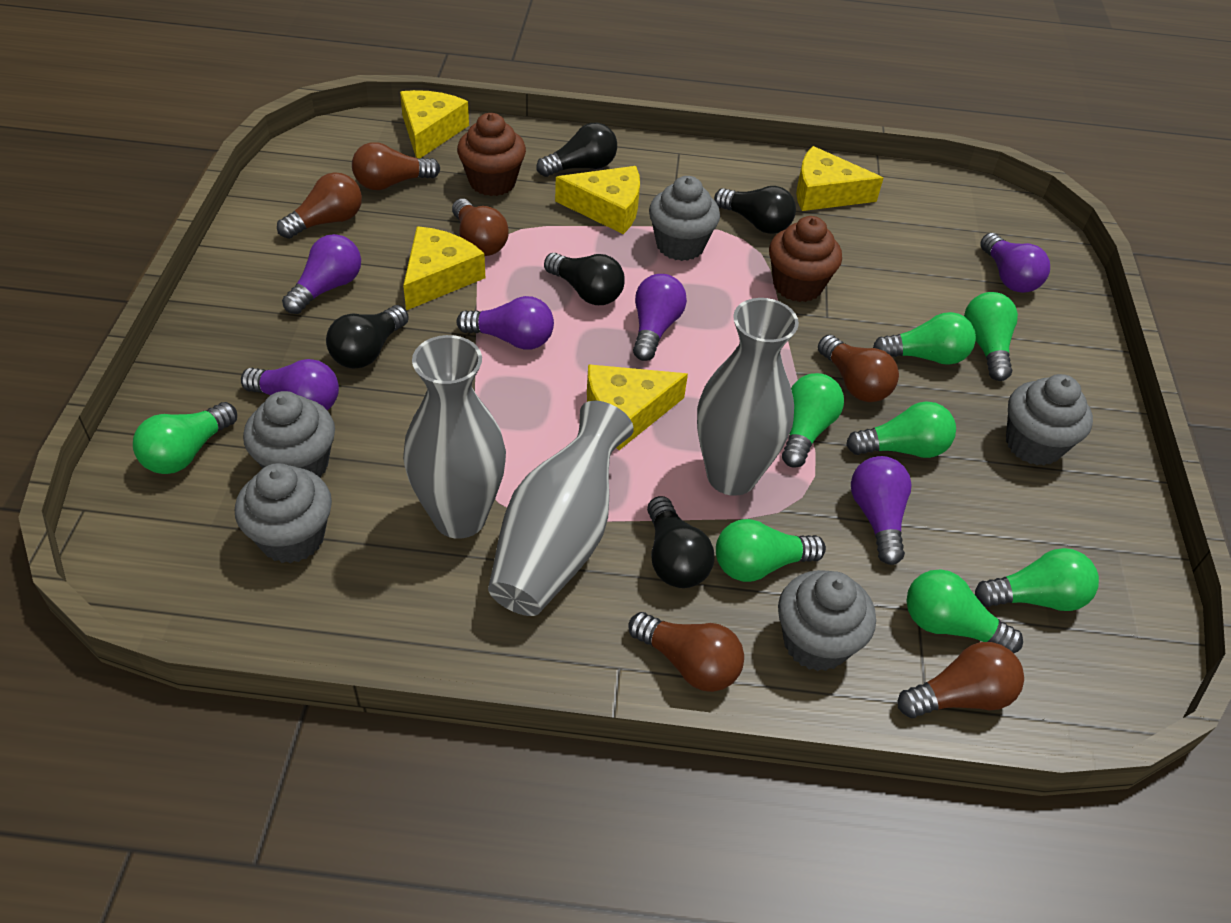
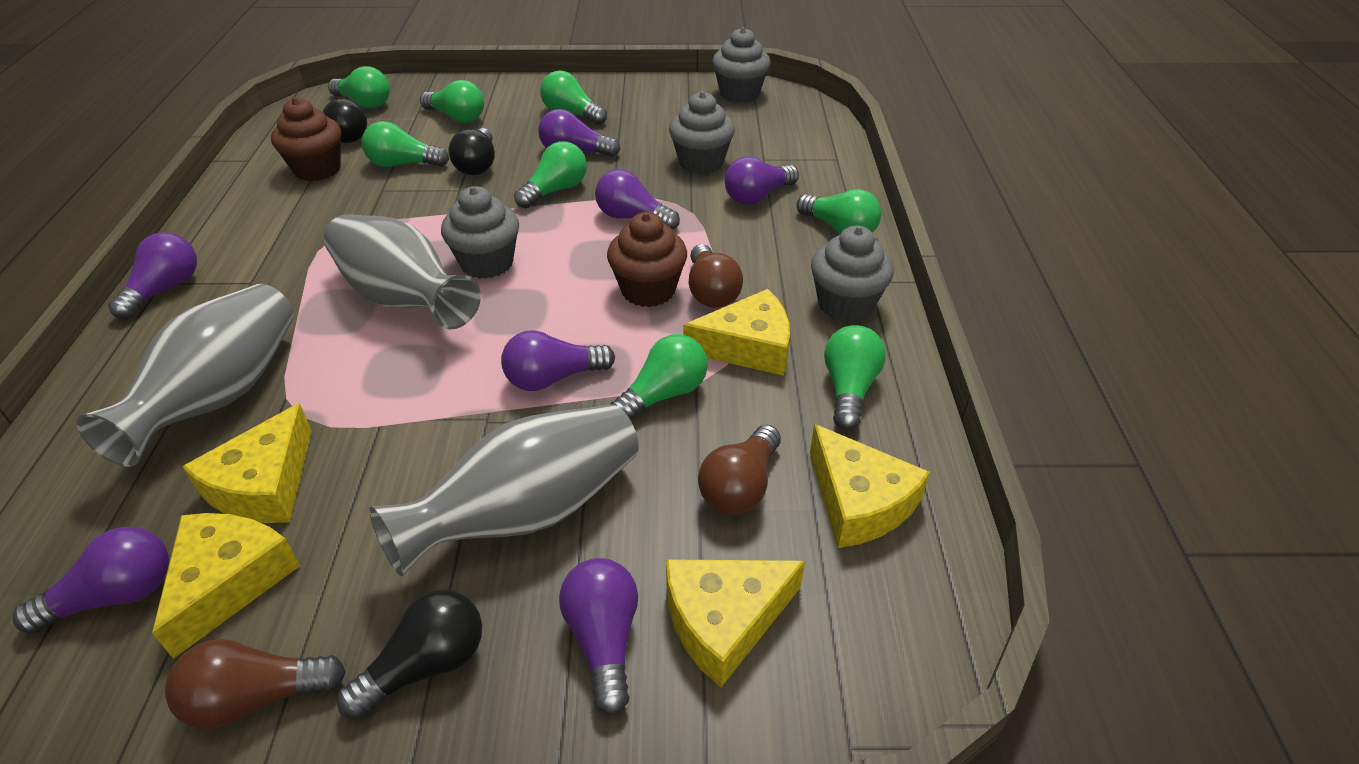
black light bulb: 5 -> 3
brown light bulb: 6 -> 3
grey cupcake: 5 -> 4
purple light bulb: 6 -> 7

